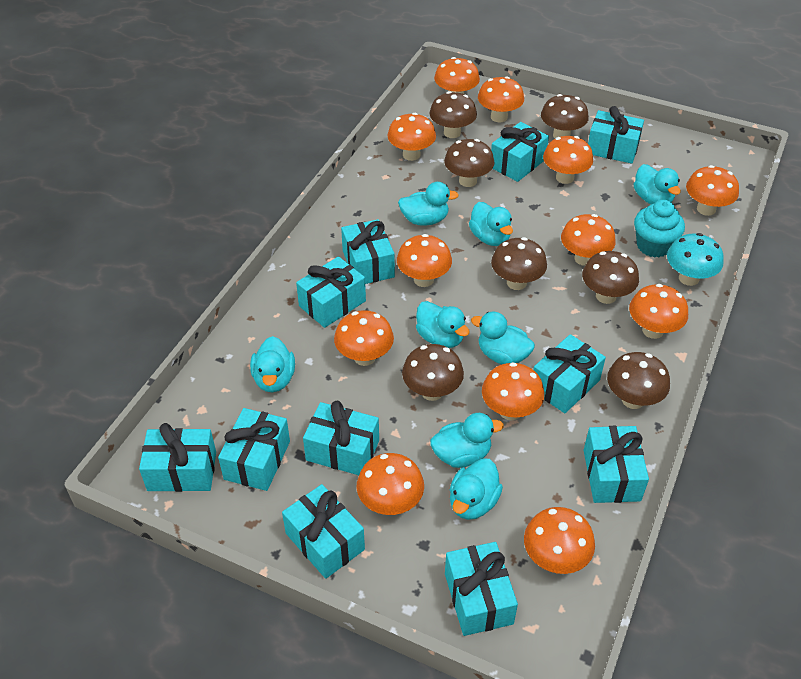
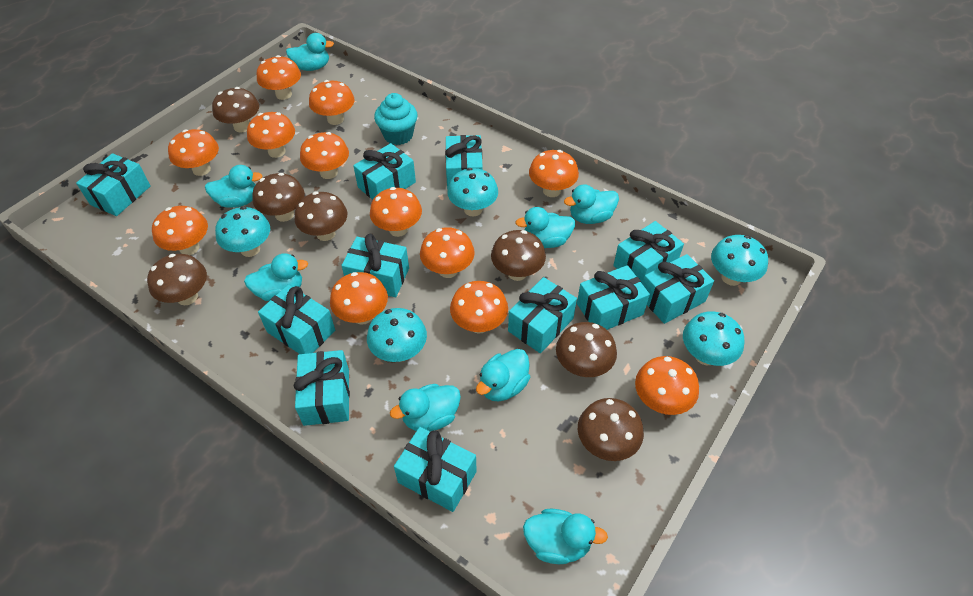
turquoise mushroom: 1 -> 5

